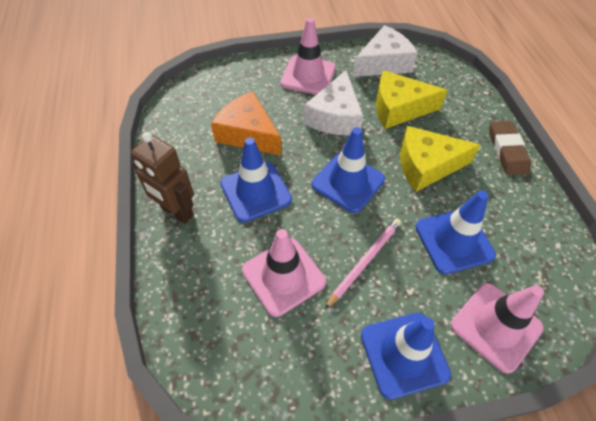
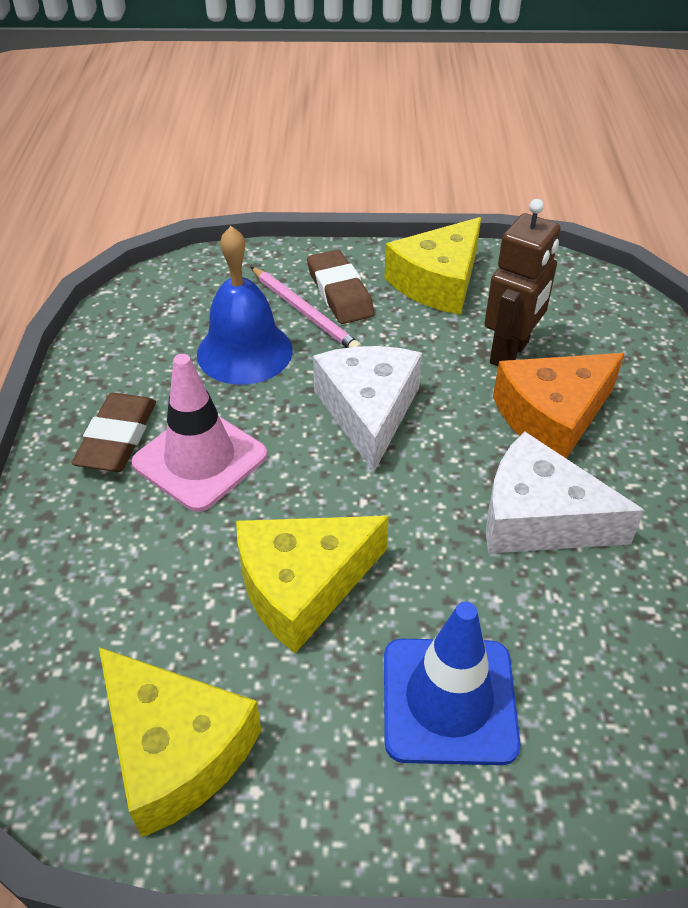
blue bell: 0 -> 1
blue traffic cone: 4 -> 1
brown eraser: 1 -> 2
pink traffic cone: 3 -> 1
yellow cheese: 2 -> 3

